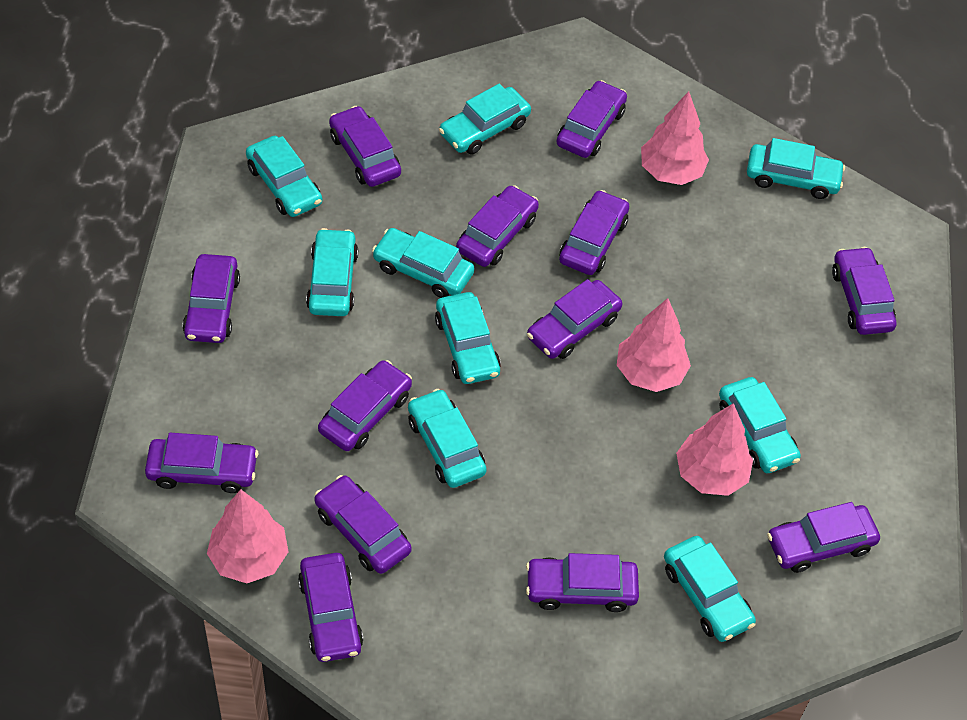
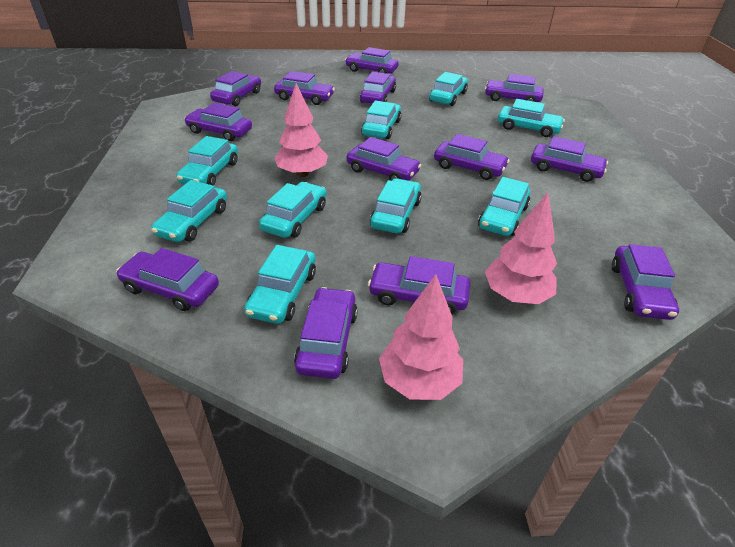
pink tree: 4 -> 3

